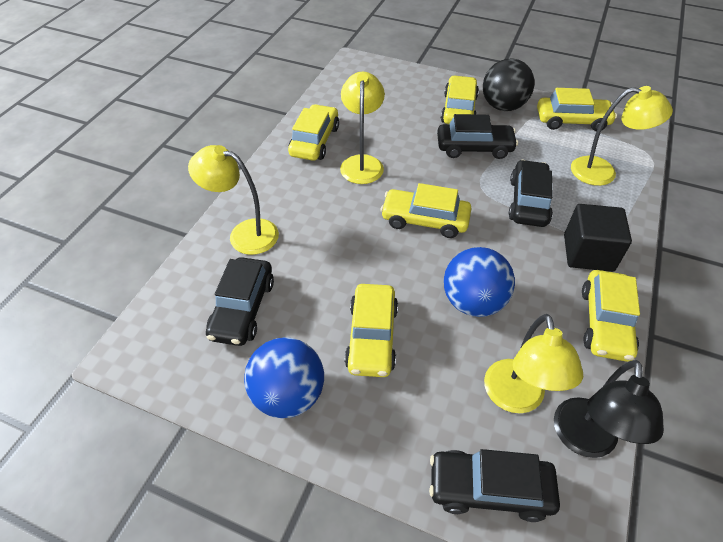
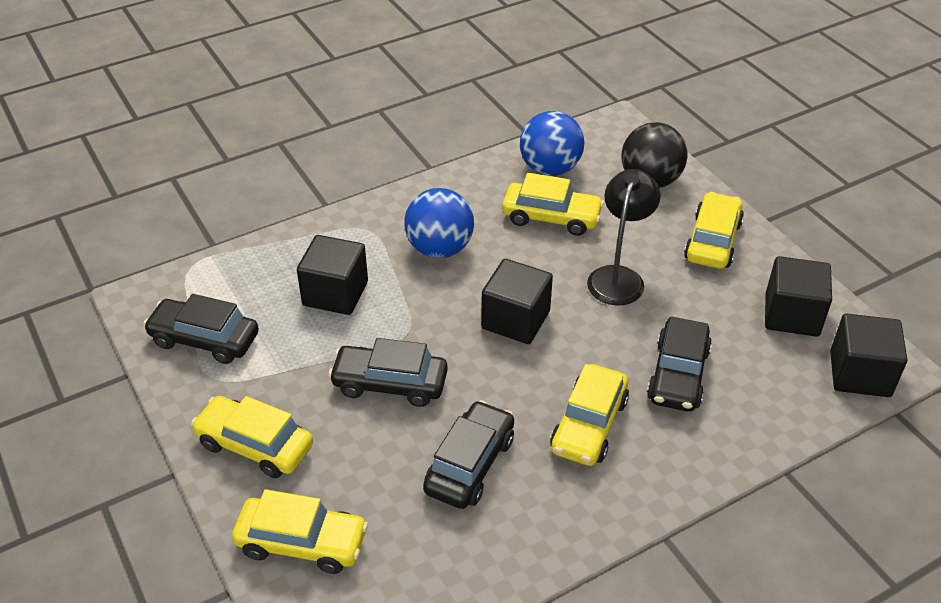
black cube: 1 -> 4
yellow car: 6 -> 5
yellow lamp: 4 -> 0

